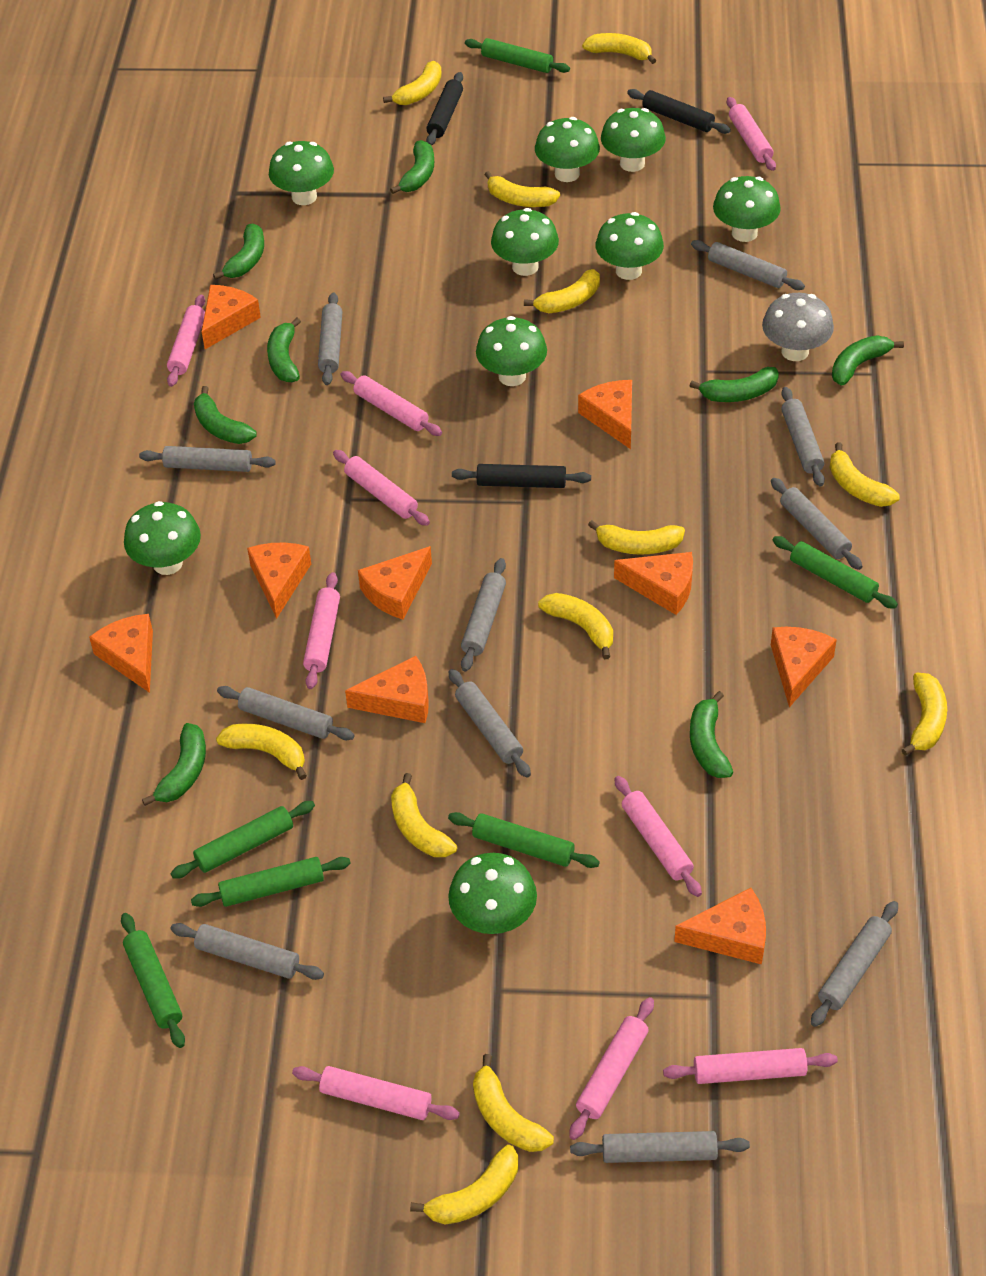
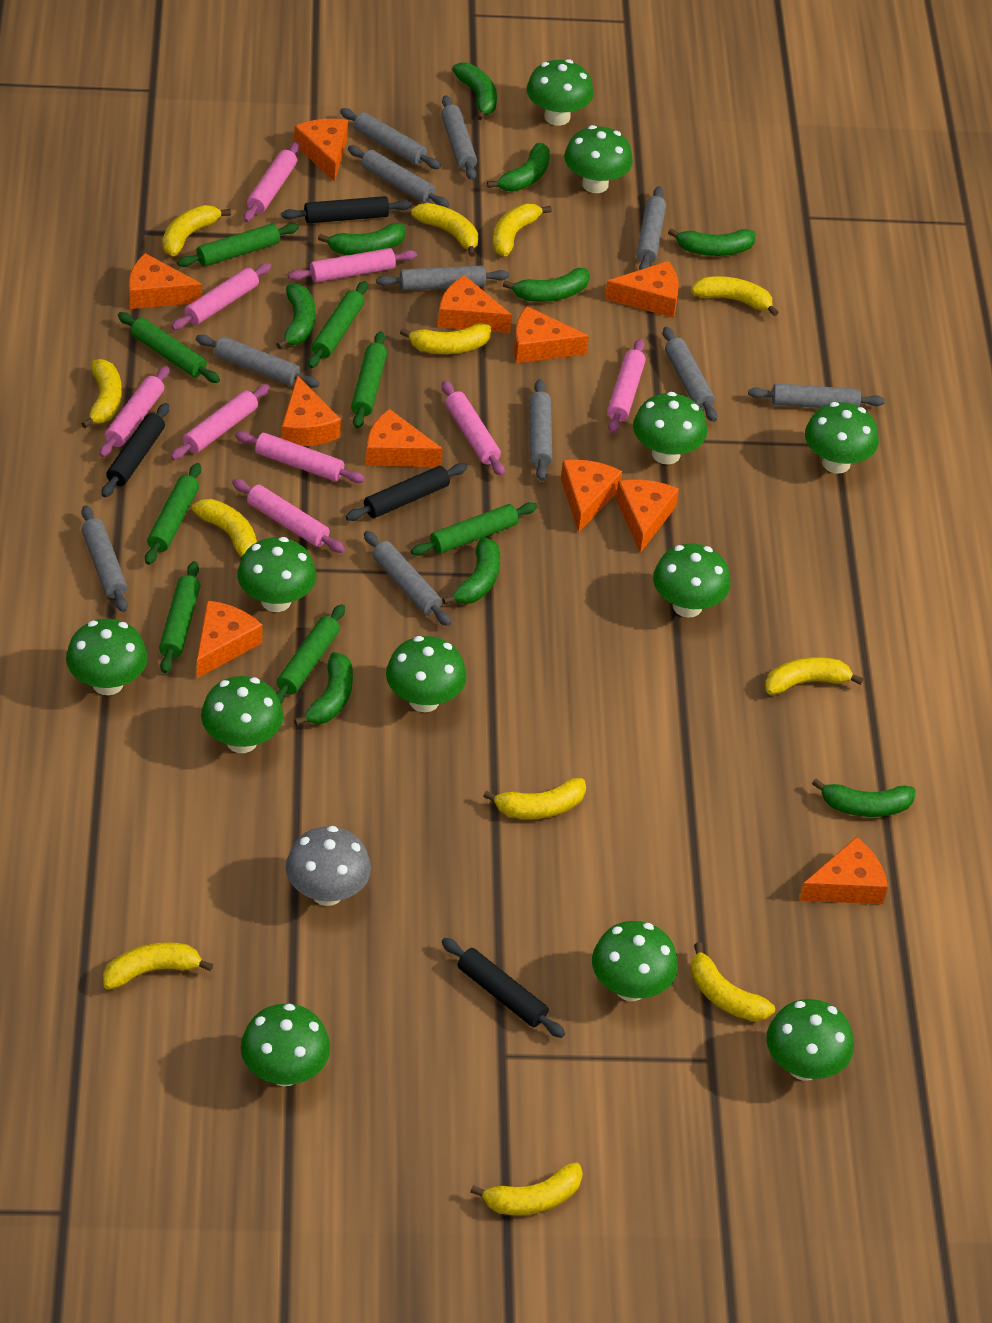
black rolling pin: 3 -> 4
green banana: 8 -> 9
green mushroom: 9 -> 12
green rolling pin: 6 -> 8
orange cheese: 9 -> 11

